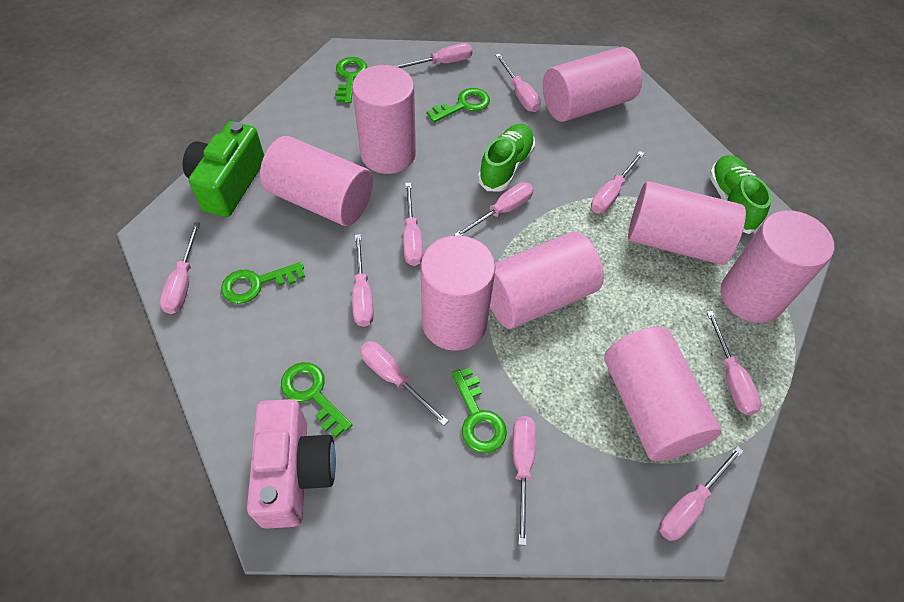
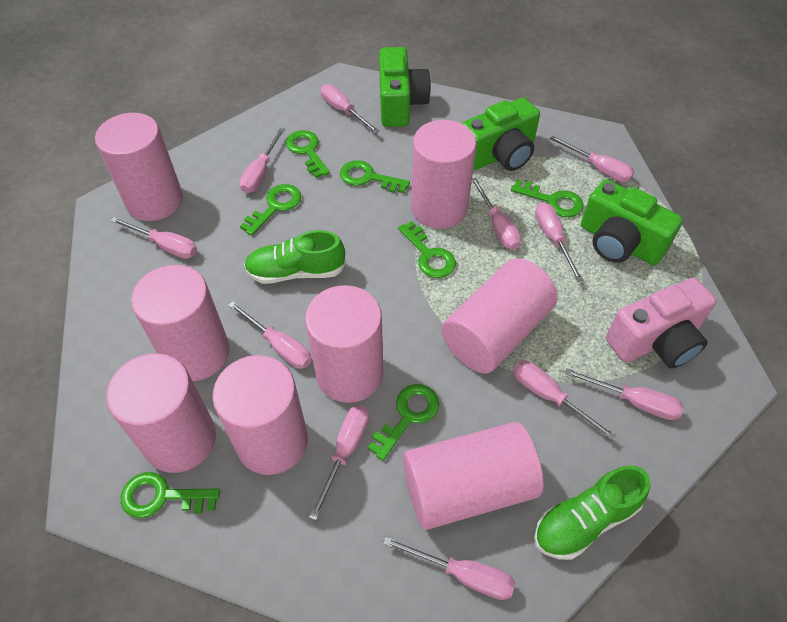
green camera: 1 -> 3
green key: 5 -> 7

